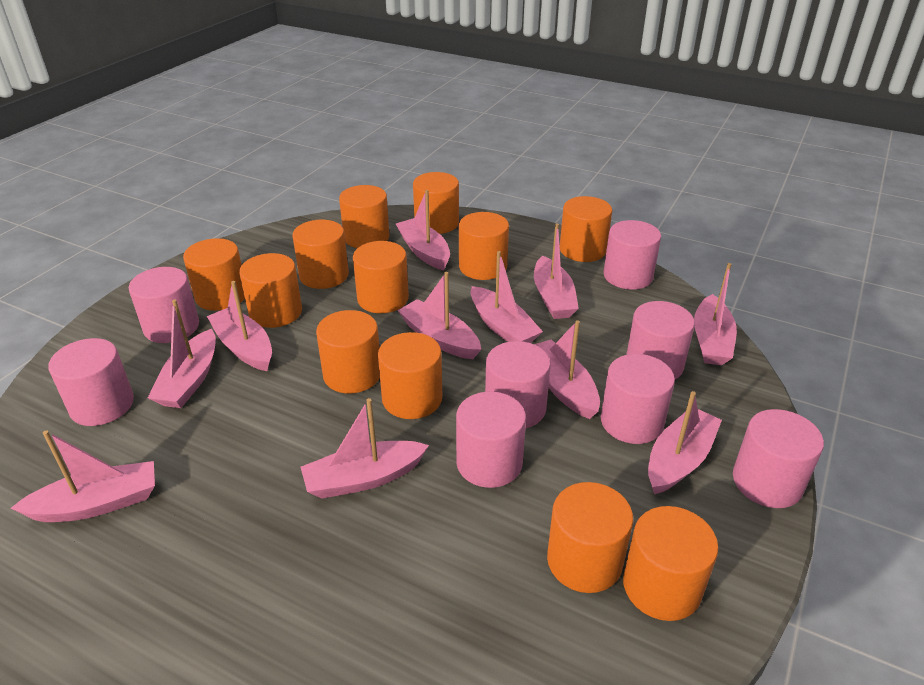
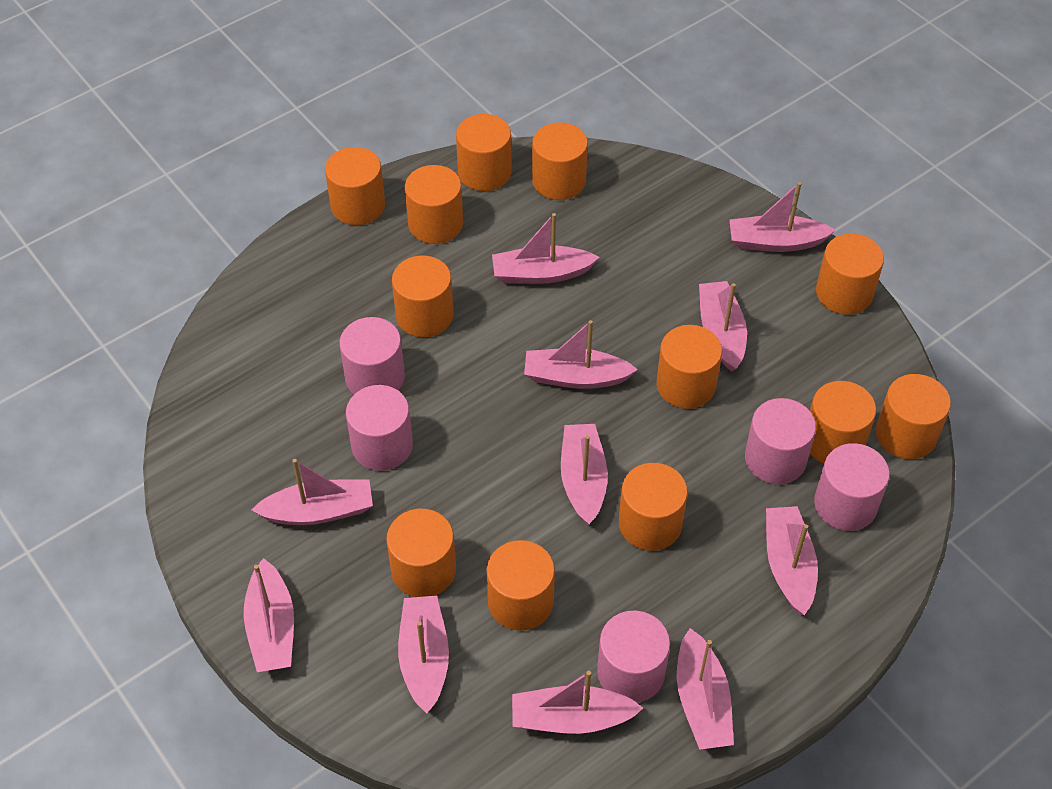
pink cylinder: 8 -> 5

